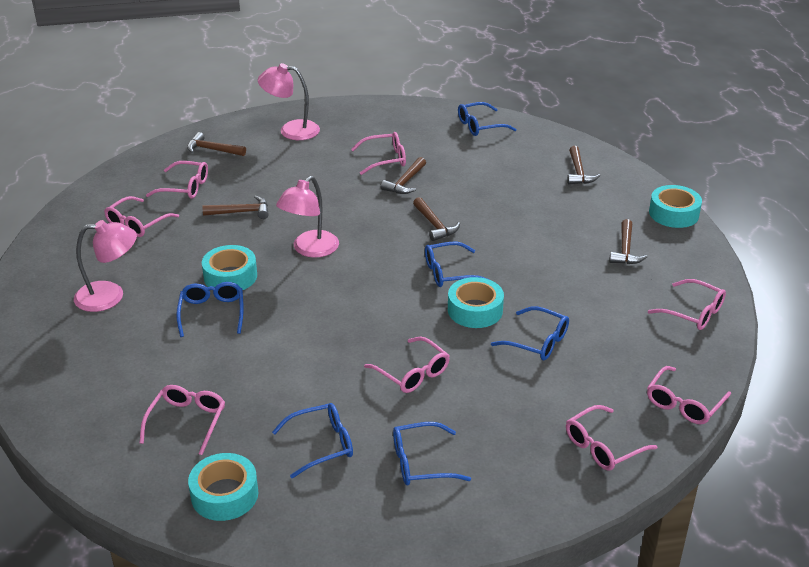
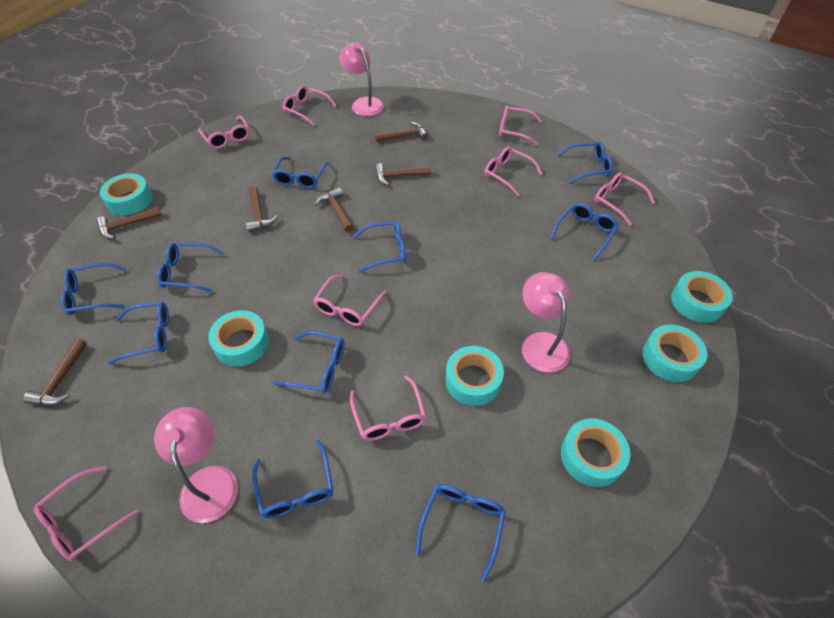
blue glasses: 6 -> 10
turquoise tape: 4 -> 6

